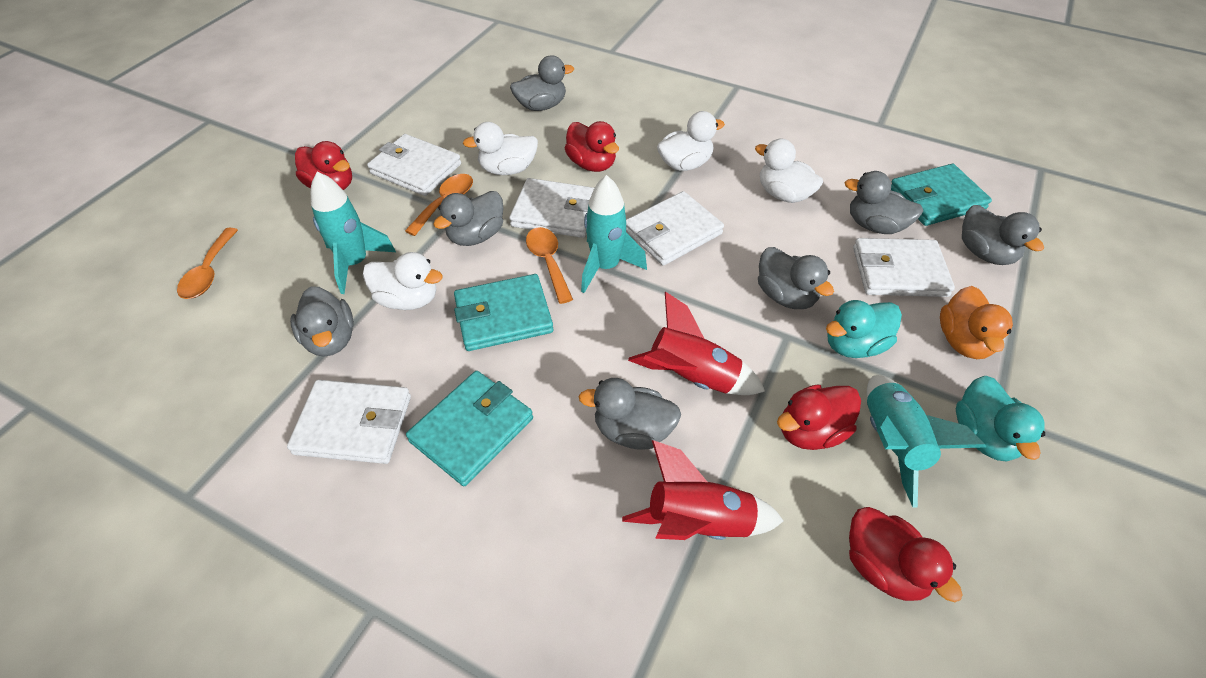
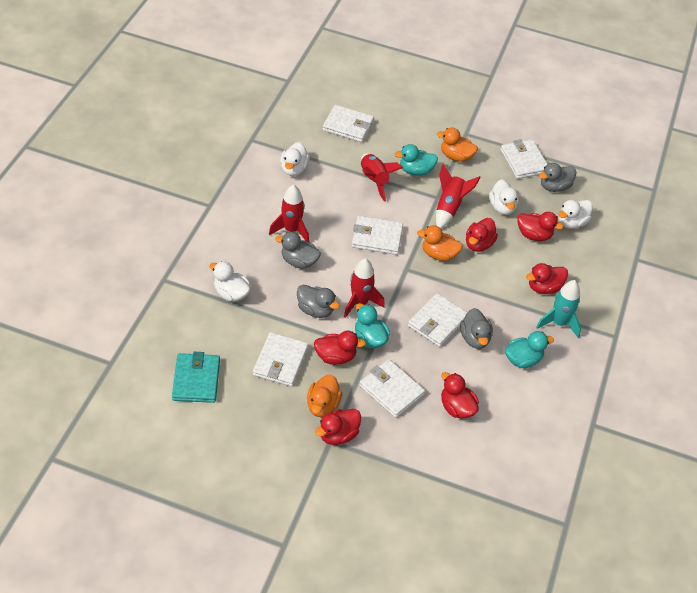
grey duck: 7 -> 4
orange duck: 1 -> 3
orange spoon: 3 -> 0
red duck: 4 -> 6
red rocket: 2 -> 4
turquoise duck: 2 -> 3
turquoise rocket: 3 -> 1
turquoise wallet: 3 -> 1
white wallet: 5 -> 6

